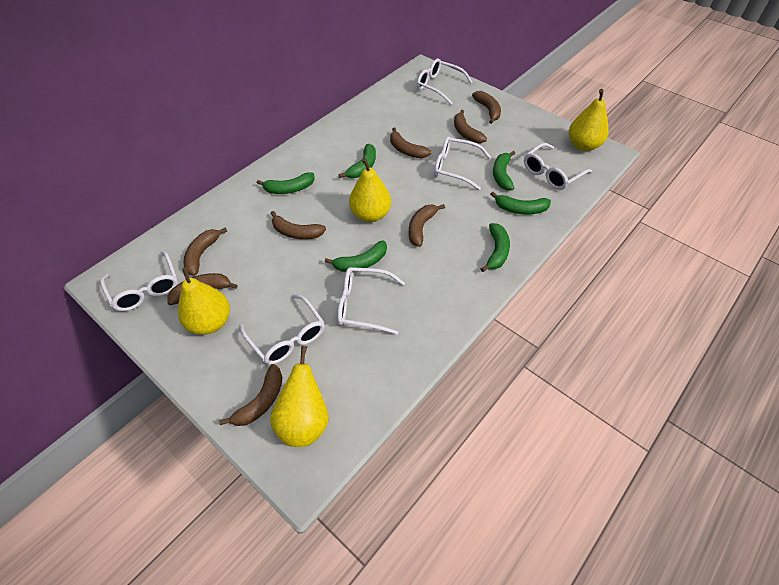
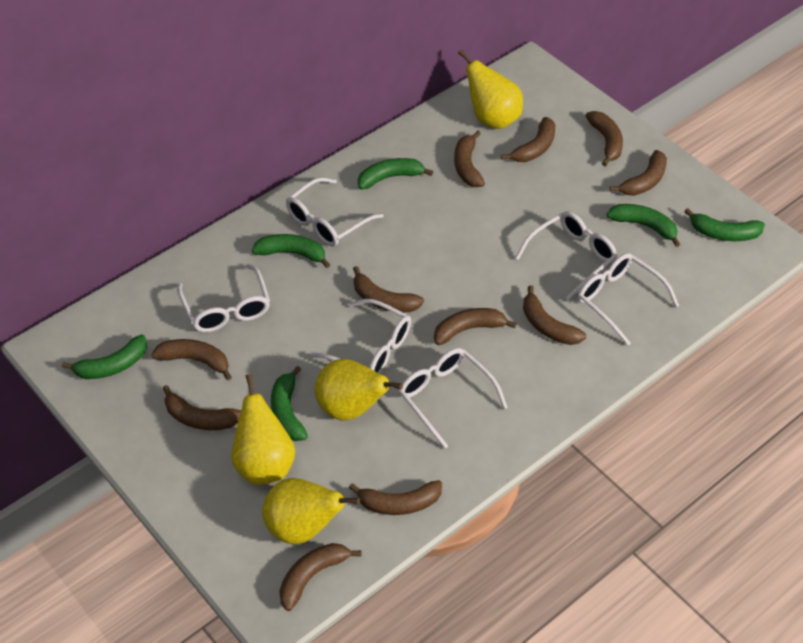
brown banana: 8 -> 11

